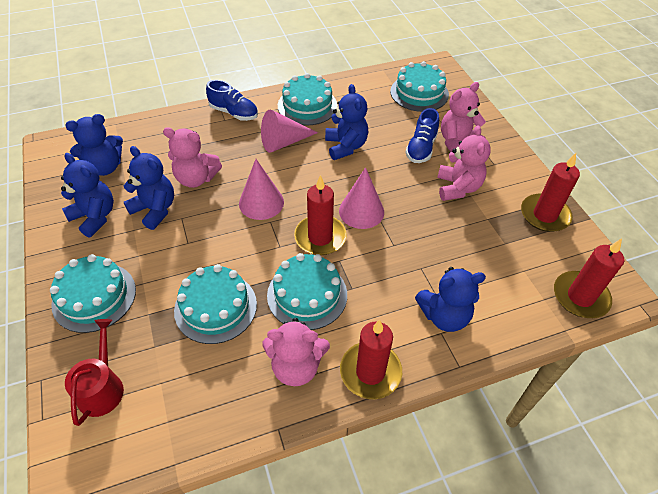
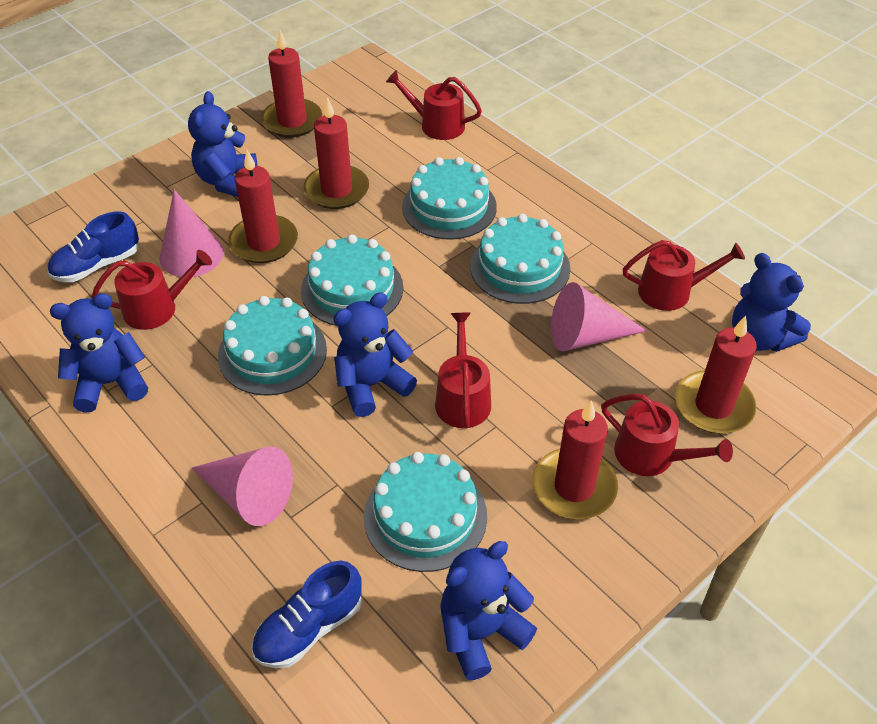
pink teddy bear: 4 -> 0
red candle: 4 -> 5
red watering can: 1 -> 5

